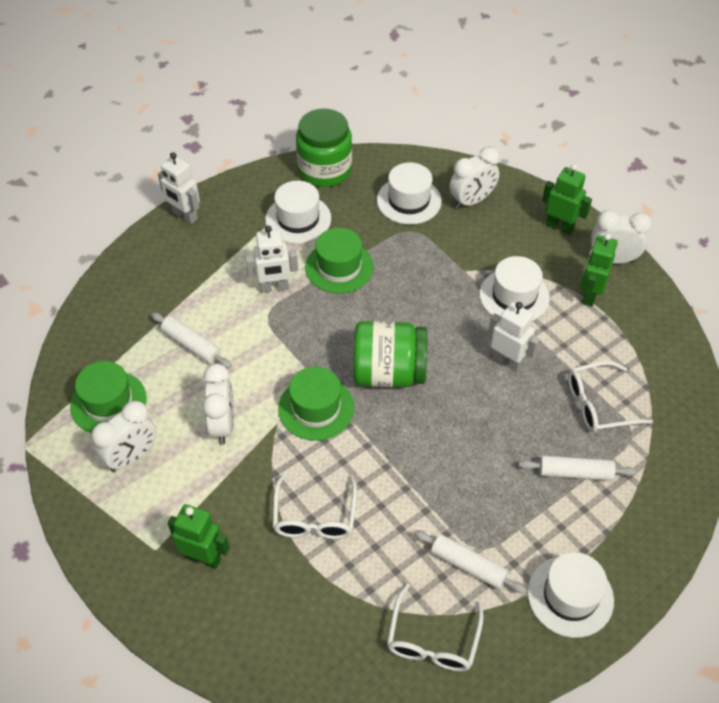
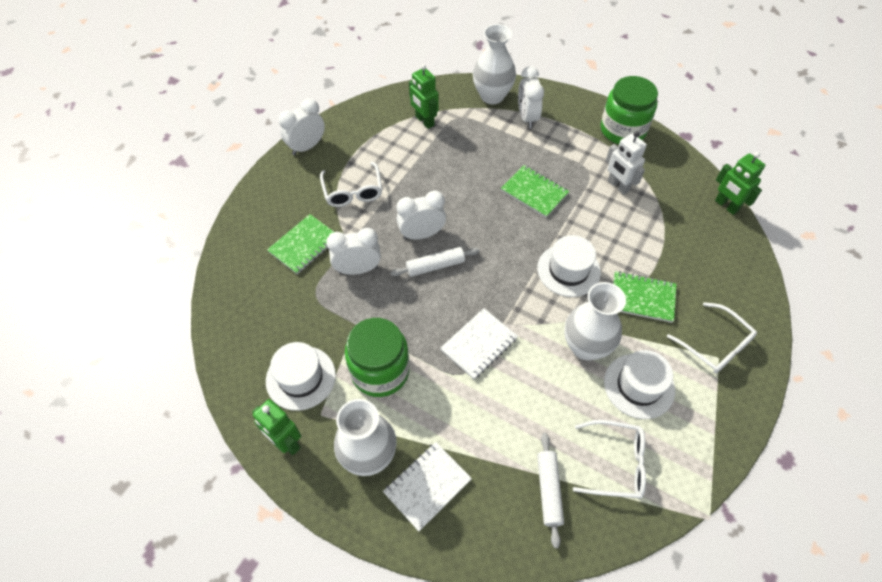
green hat: 3 -> 0
green notebook: 0 -> 3
white hat: 4 -> 3
white notebook: 0 -> 2
white robot: 3 -> 1
white rolling pin: 3 -> 2
white vase: 0 -> 3

